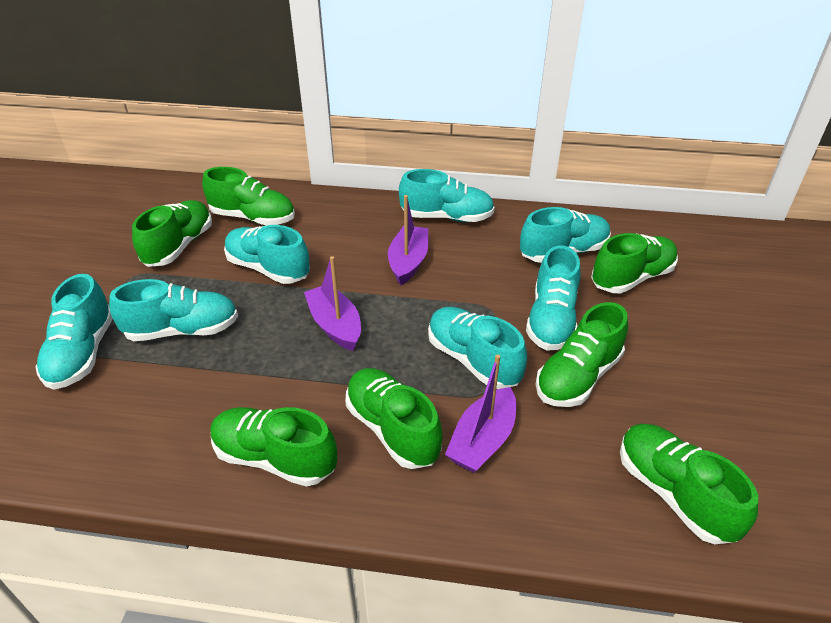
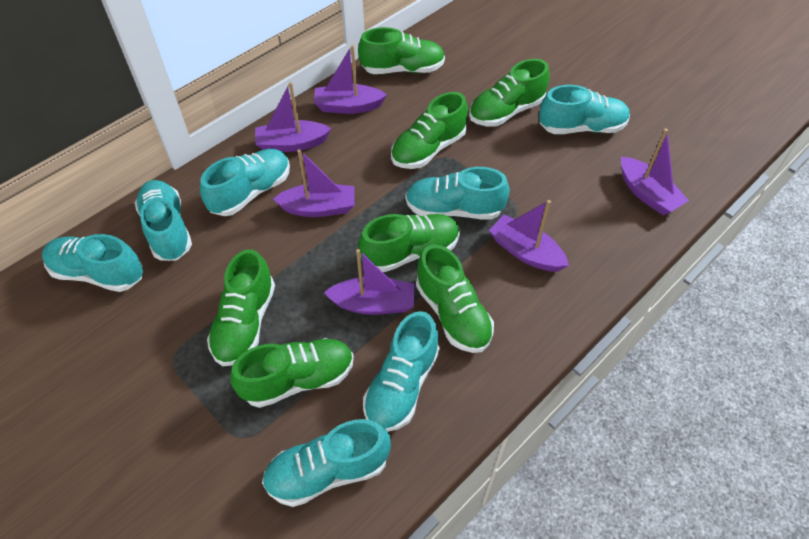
purple boat: 3 -> 6

